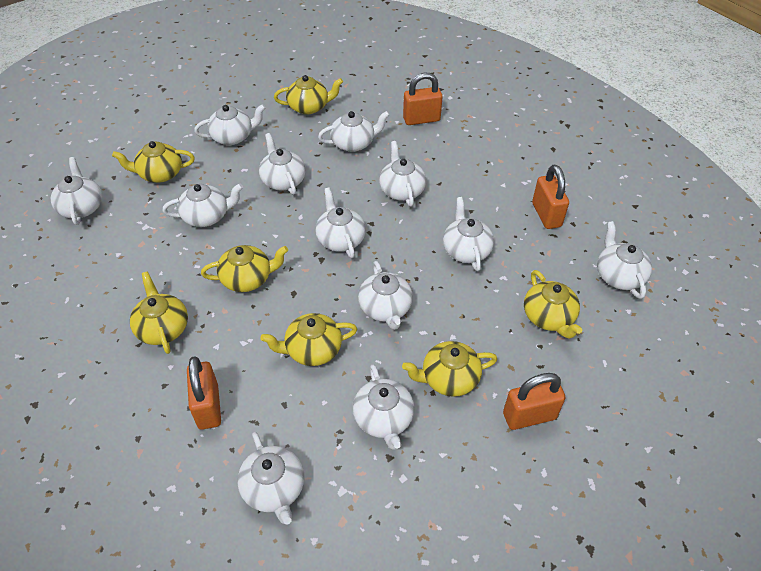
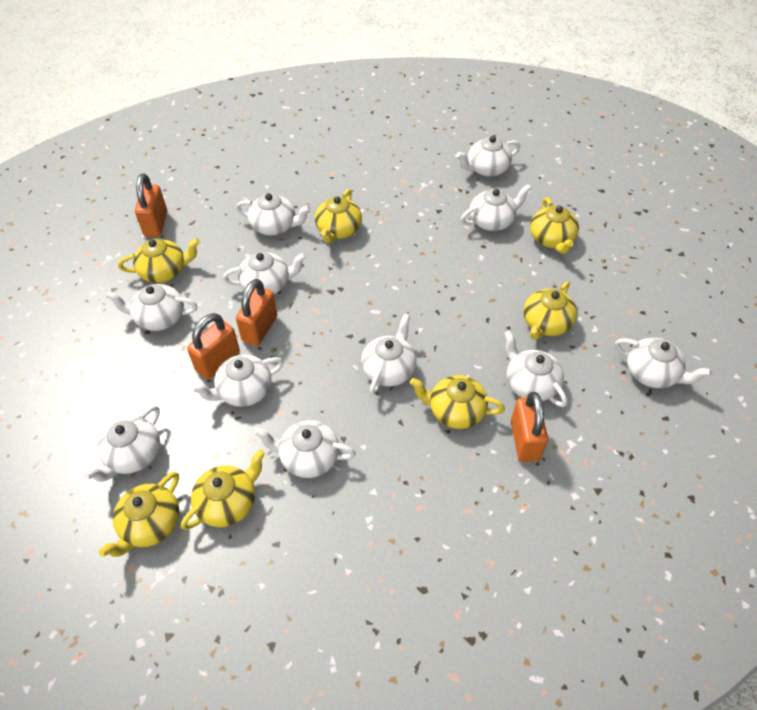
white teapot: 12 -> 11

